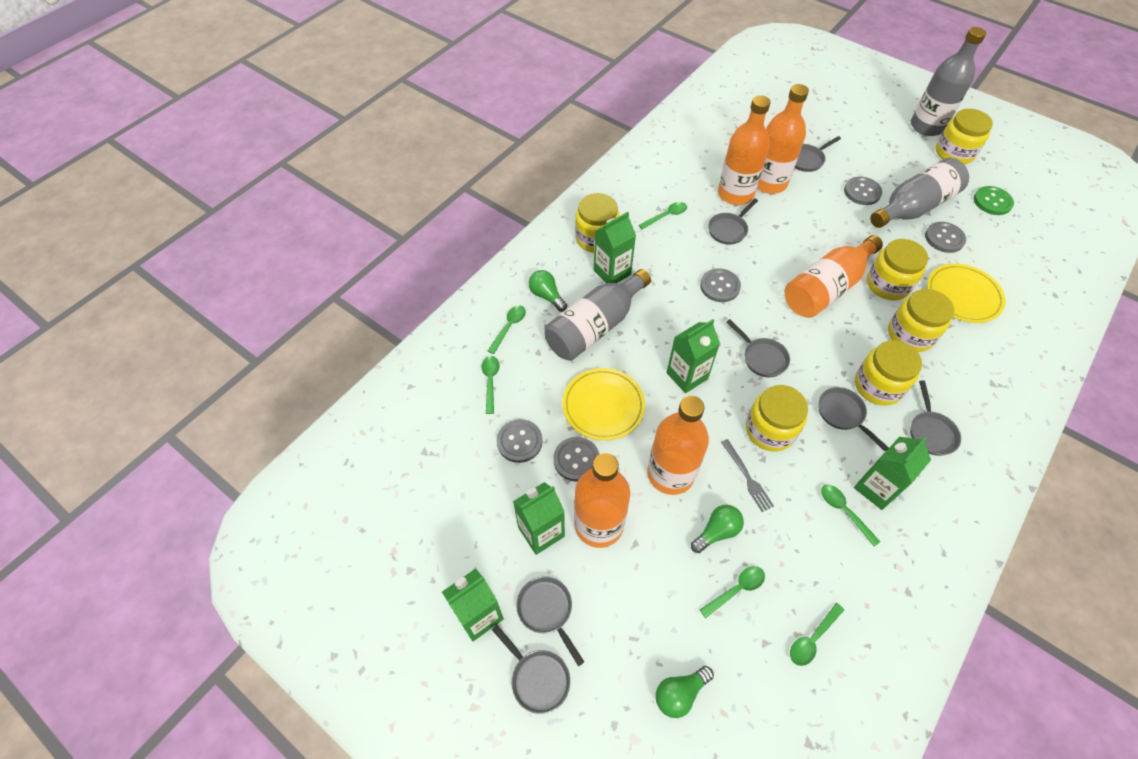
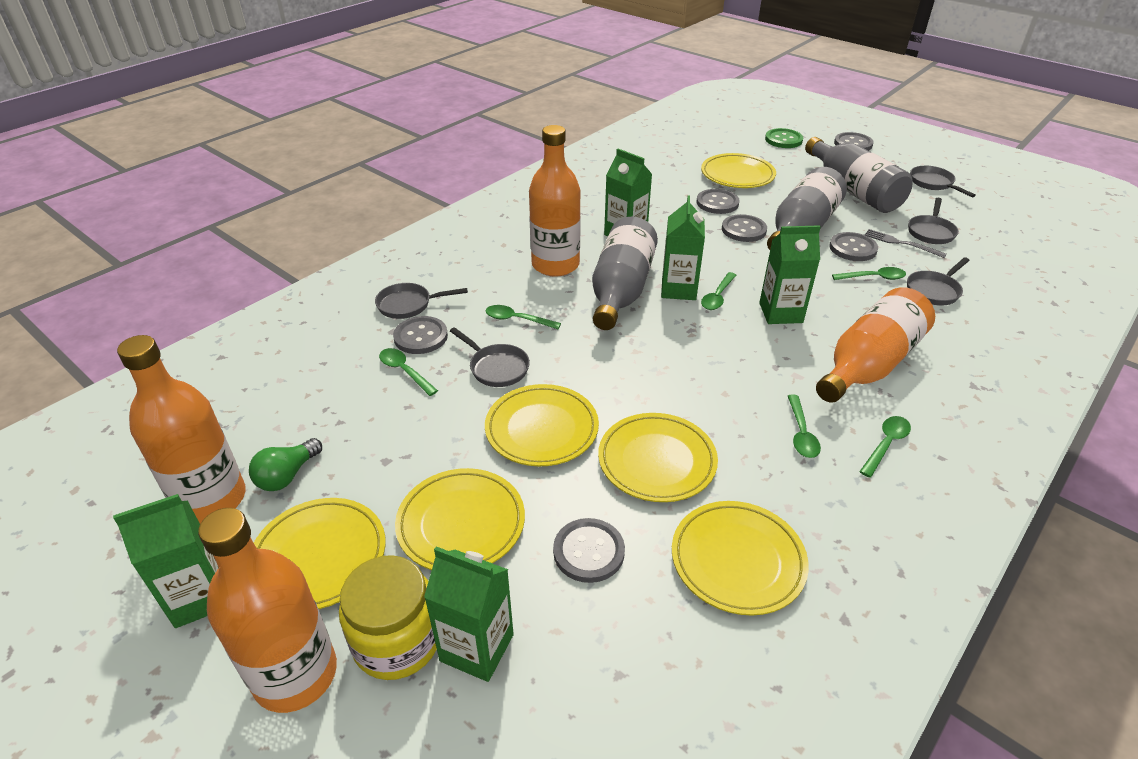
green light bulb: 3 -> 1
grey button: 5 -> 6
grey pan: 7 -> 5
orange bottle: 5 -> 4
yellow jar: 6 -> 1
yellow plate: 2 -> 6

